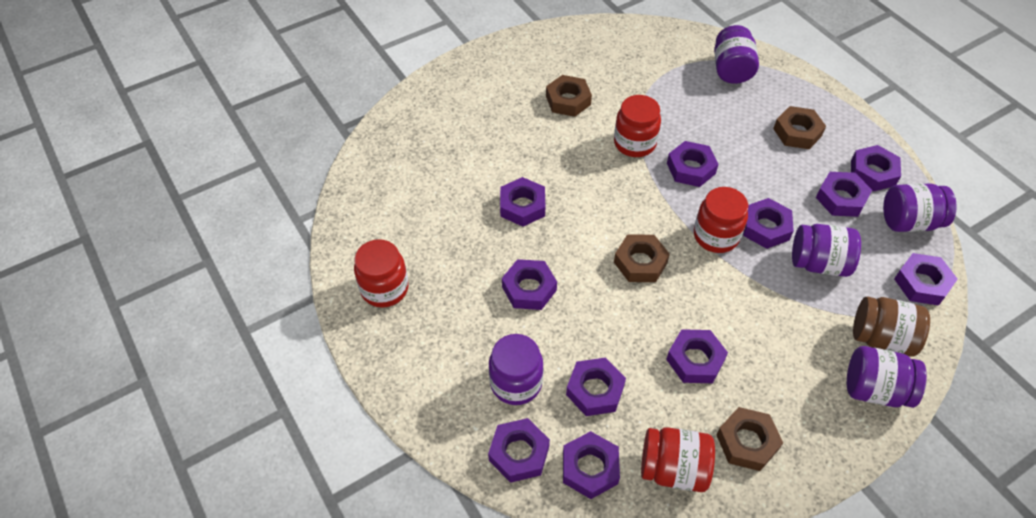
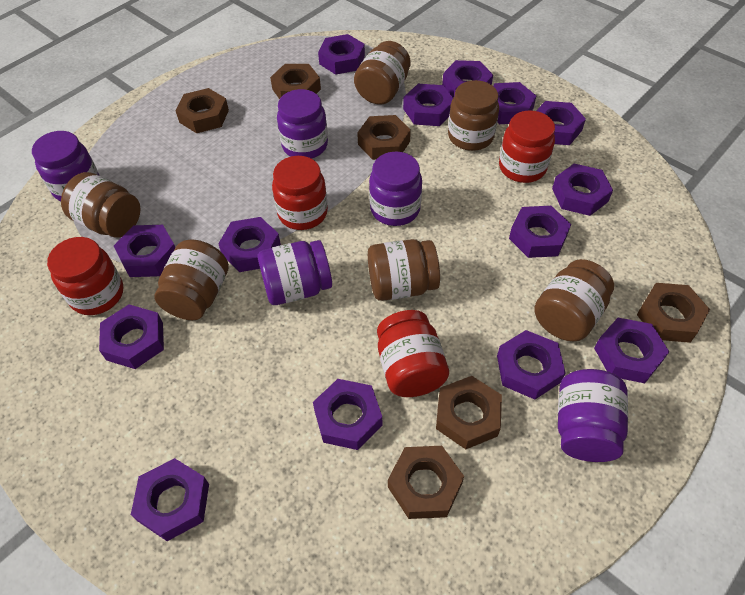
brown jar: 1 -> 6
brown nut: 4 -> 6
purple nut: 11 -> 14

